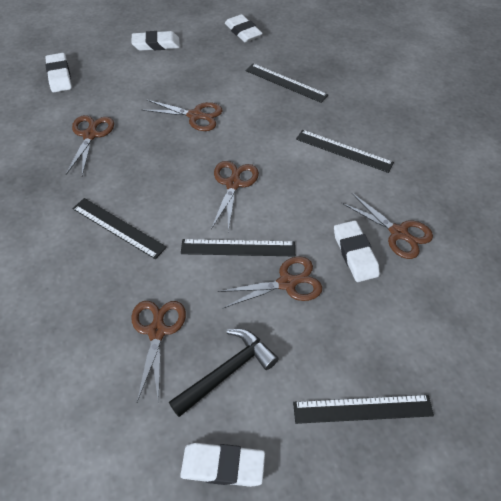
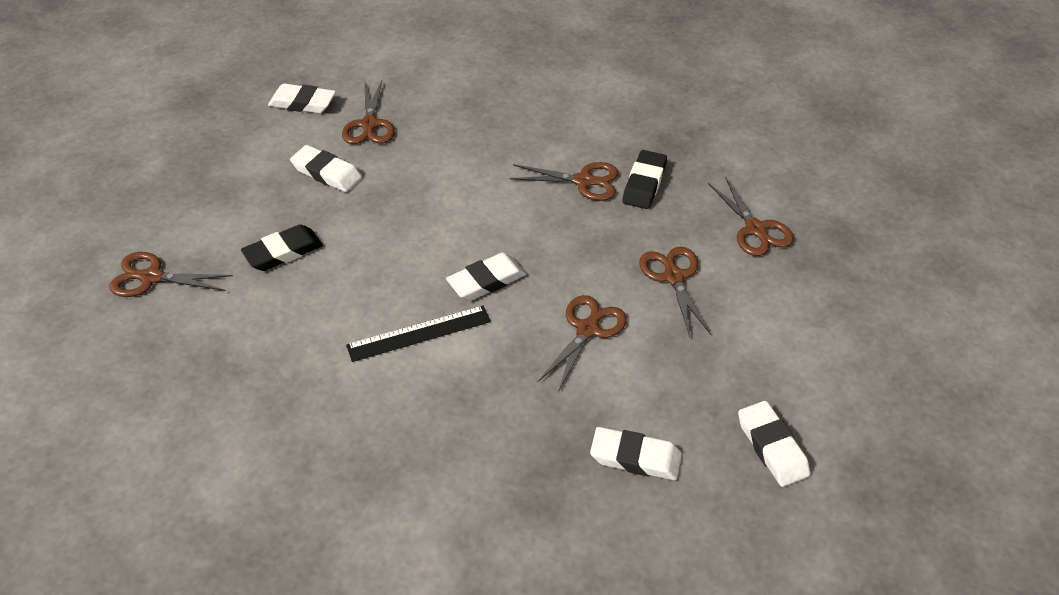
black eraser: 0 -> 2
black hammer: 1 -> 0
black ruler: 5 -> 1

